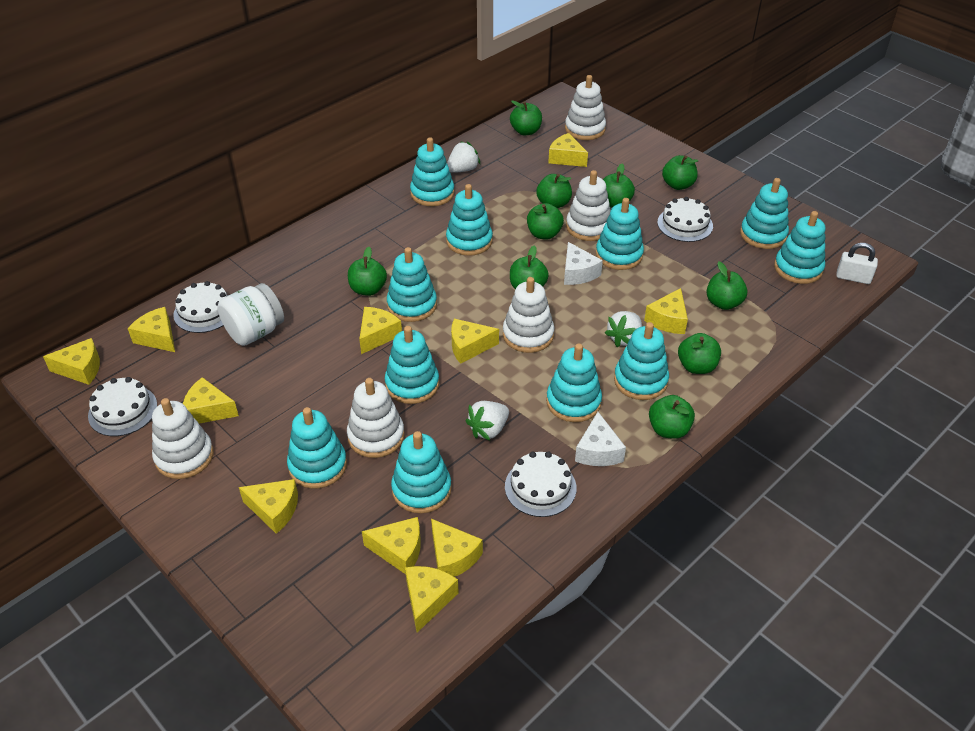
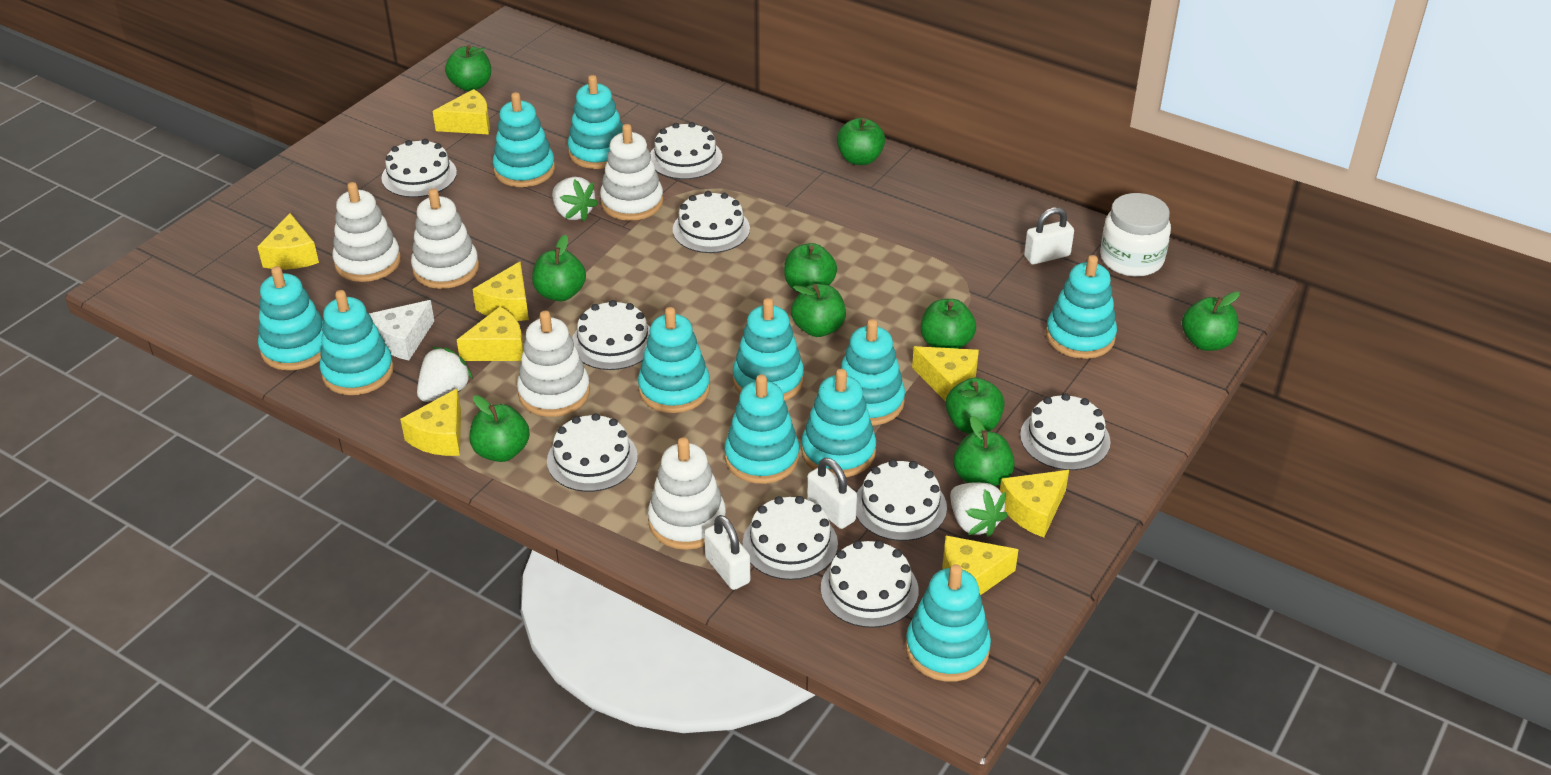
white cake: 4 -> 9
white cheese: 2 -> 1
white padlock: 1 -> 3
yellow cheese: 11 -> 8

